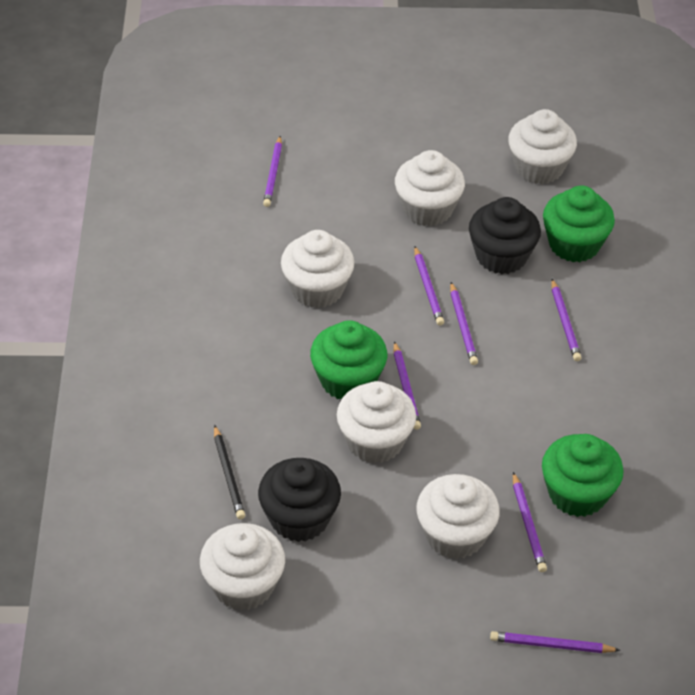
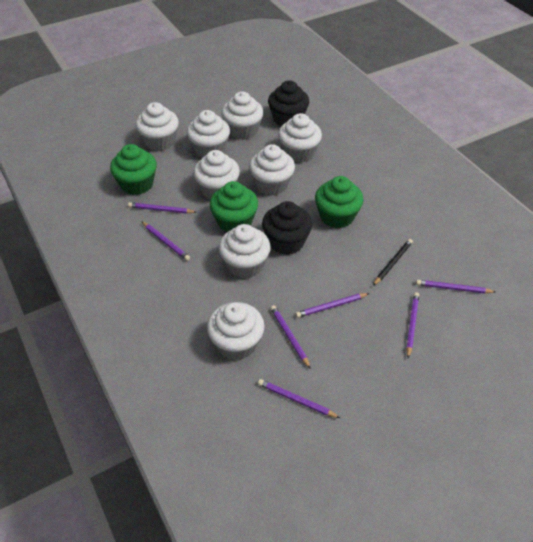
white cupcake: 6 -> 8

